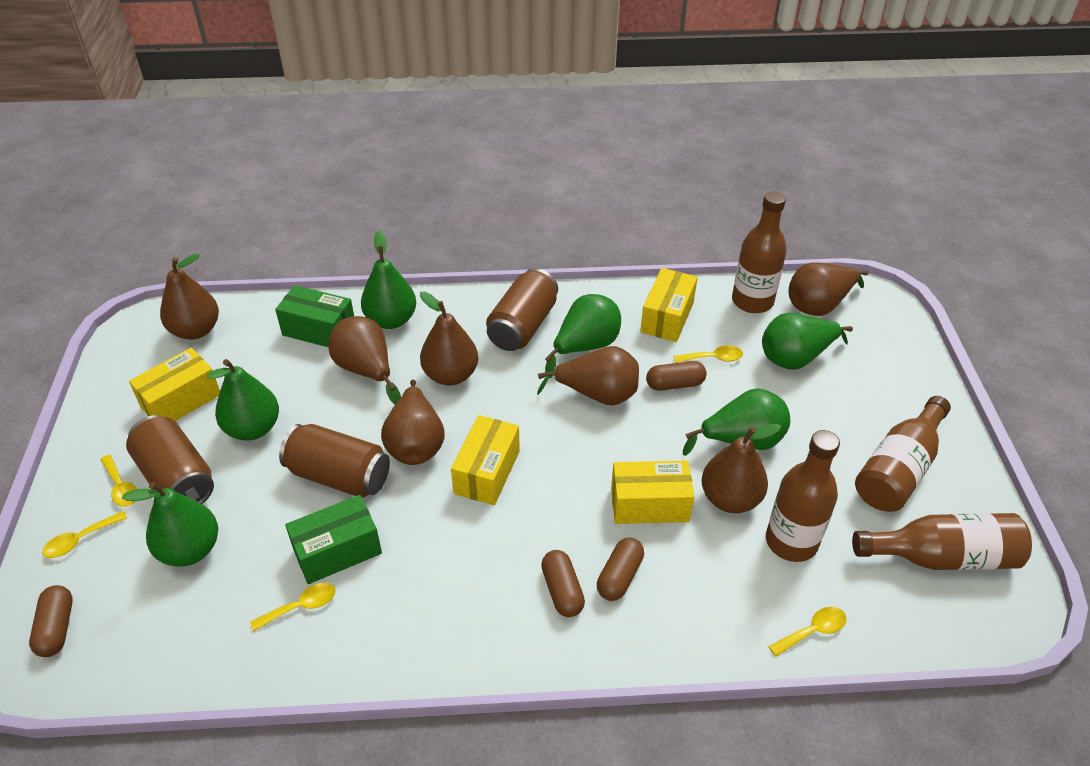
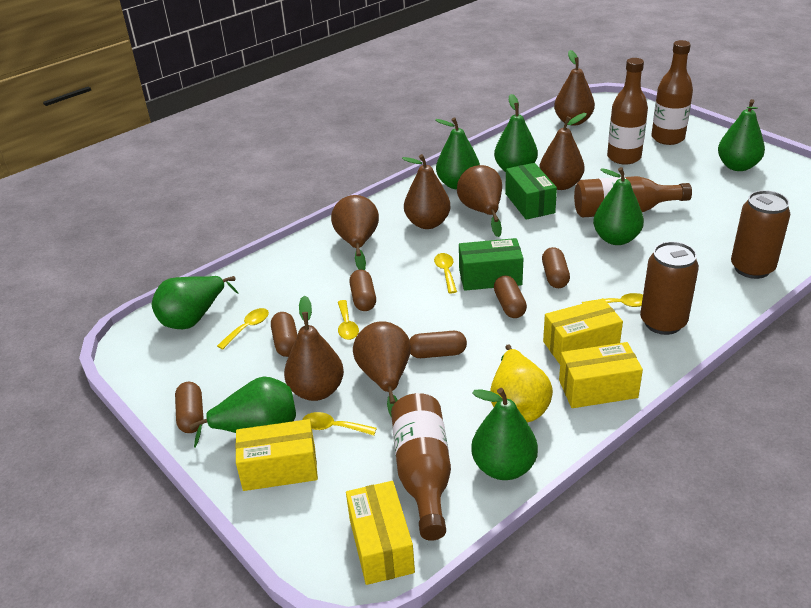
brown can: 3 -> 2
brown capsule: 4 -> 6
green pear: 6 -> 7
yellow pear: 0 -> 1

